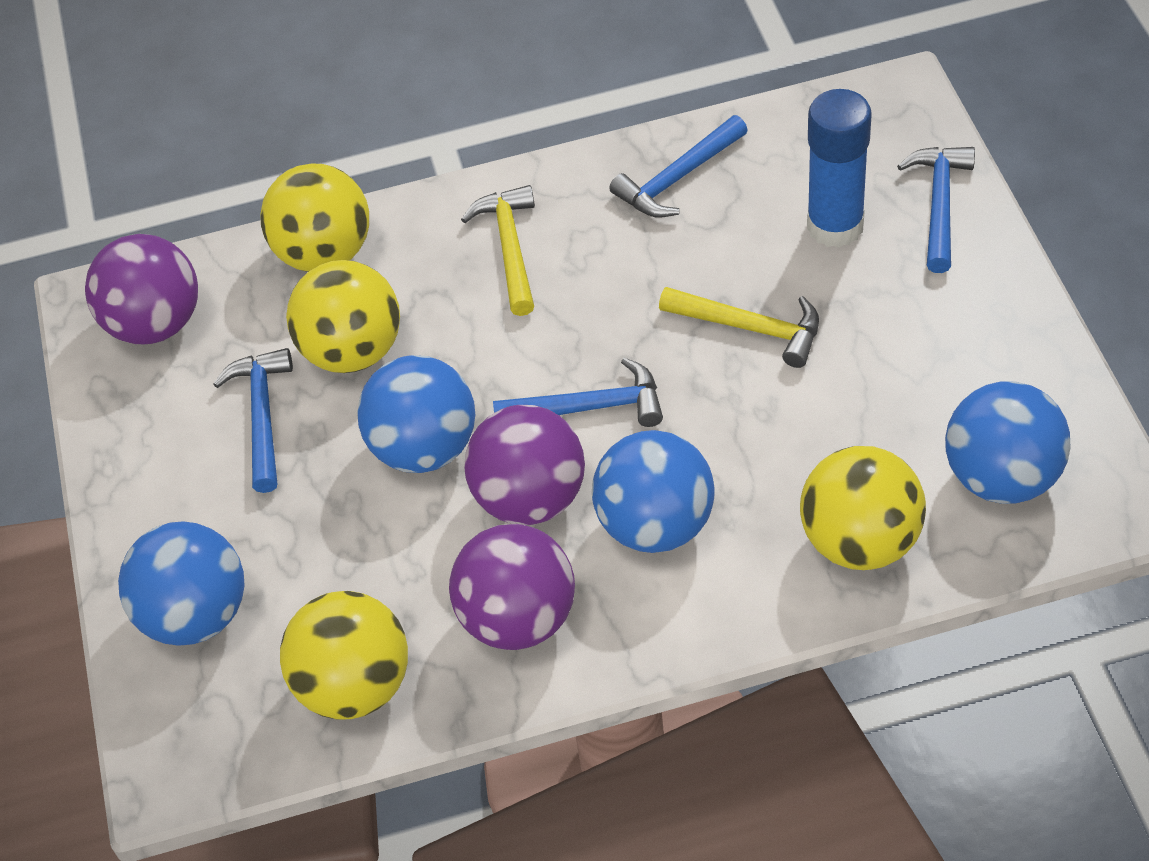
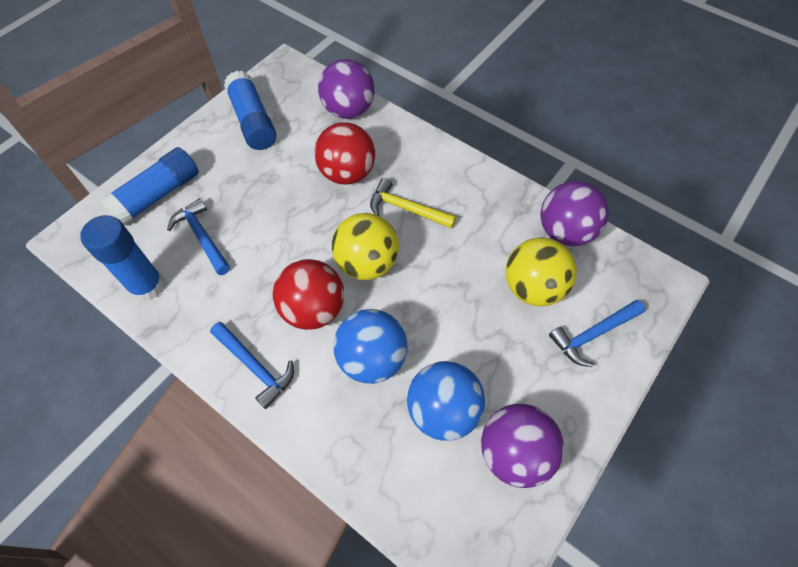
blue ball: 4 -> 2
blue glue stick: 1 -> 3
blue hammer: 4 -> 3
red ball: 0 -> 2
yellow ball: 4 -> 2
yellow hammer: 2 -> 1

